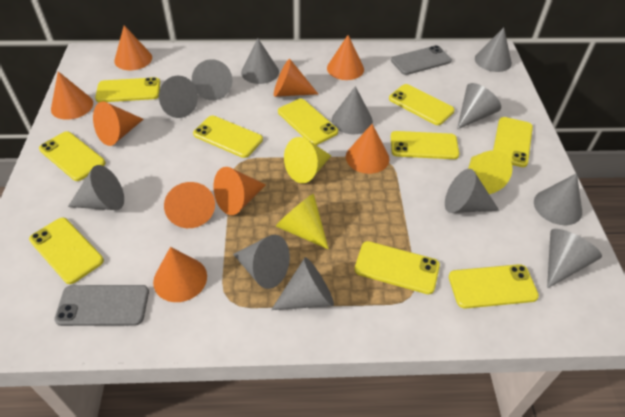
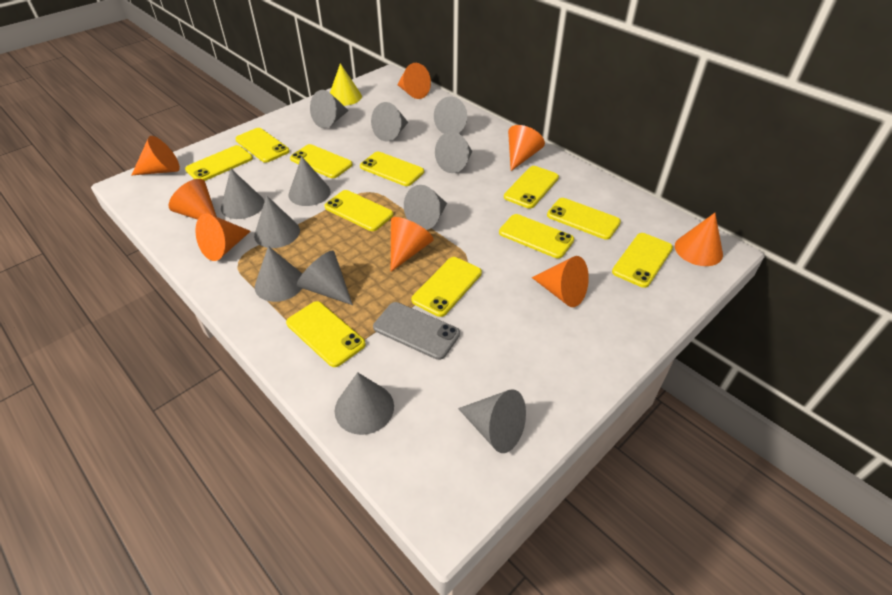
grey phone: 2 -> 1
orange cone: 9 -> 8
yellow cone: 3 -> 1
yellow phone: 10 -> 11

